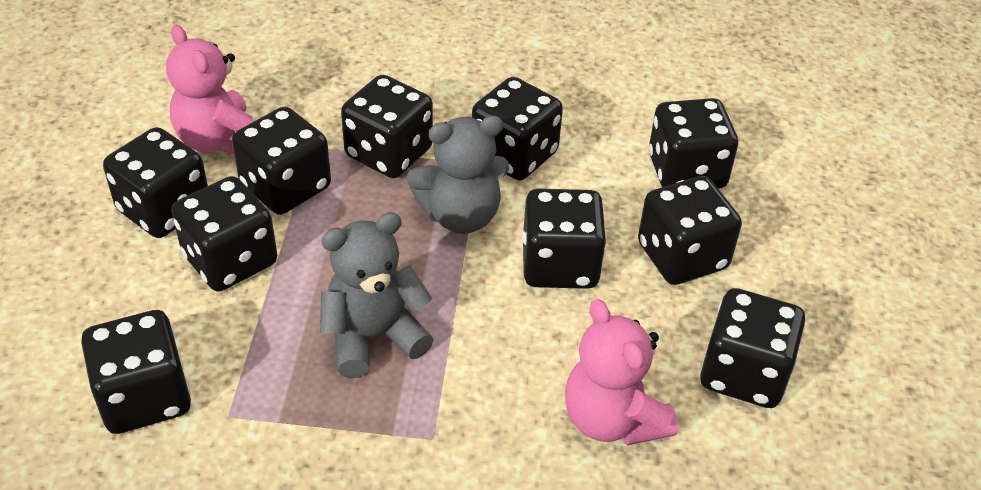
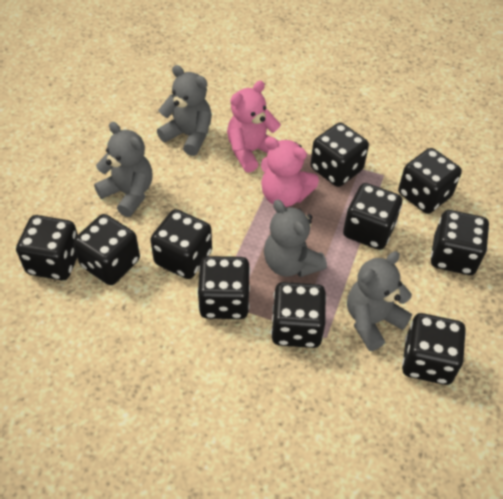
grey teddy bear: 2 -> 4

